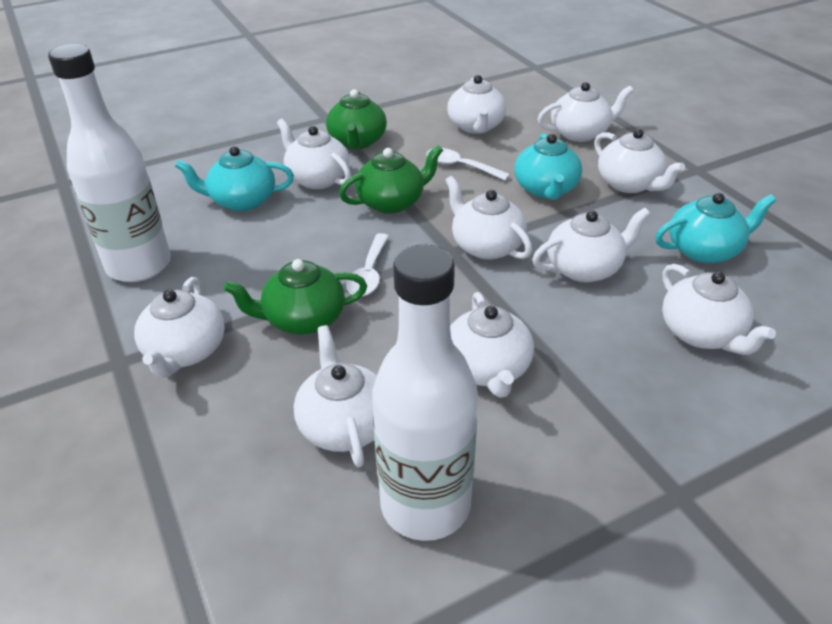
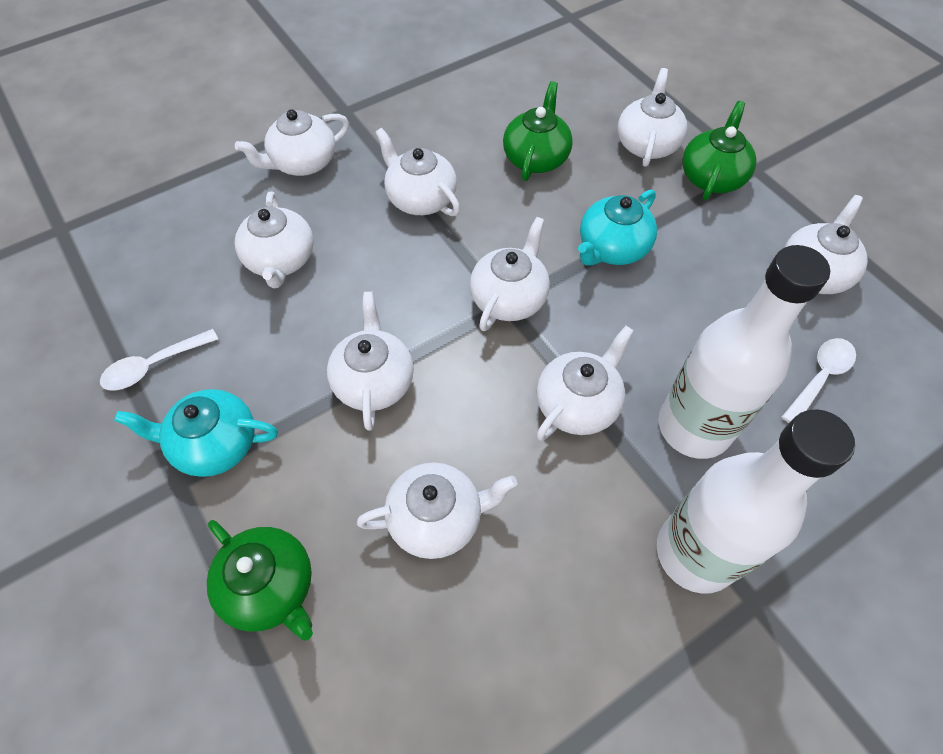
turquoise teapot: 3 -> 2
white teapot: 10 -> 9

